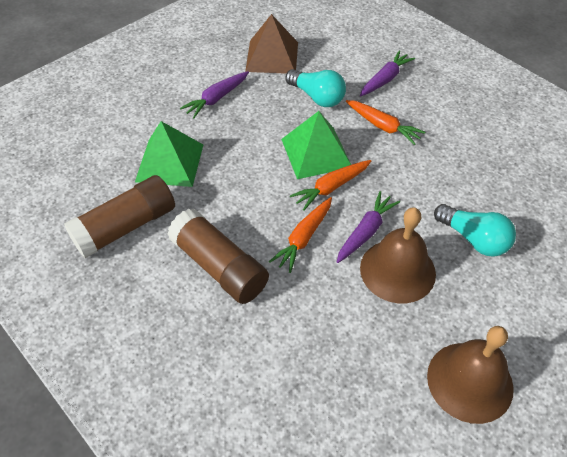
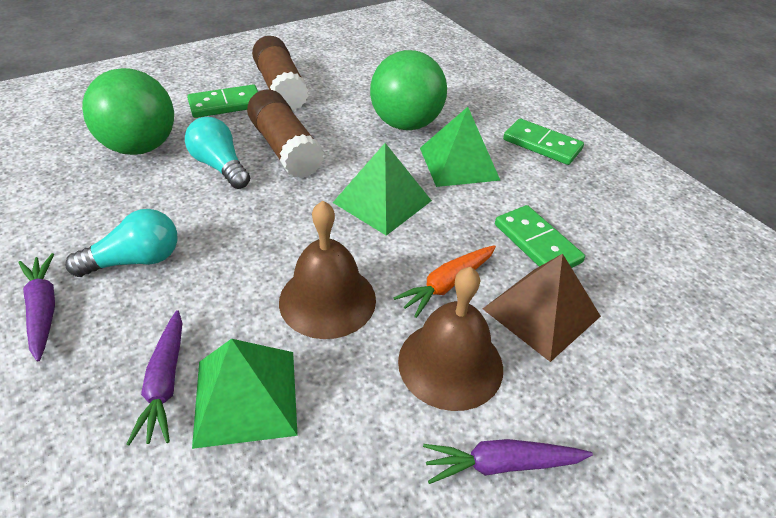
green ball: 0 -> 2
green domino: 0 -> 3
green pyramid: 2 -> 3
orange carrot: 3 -> 1

